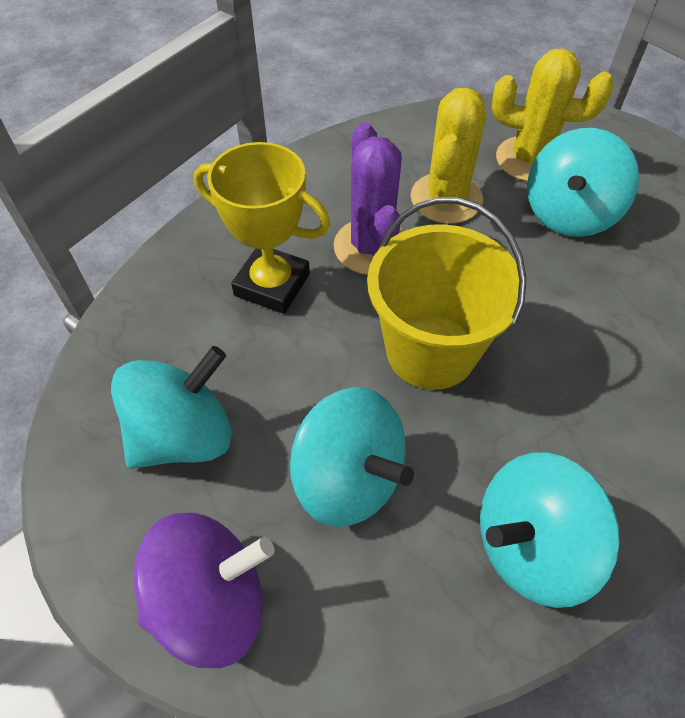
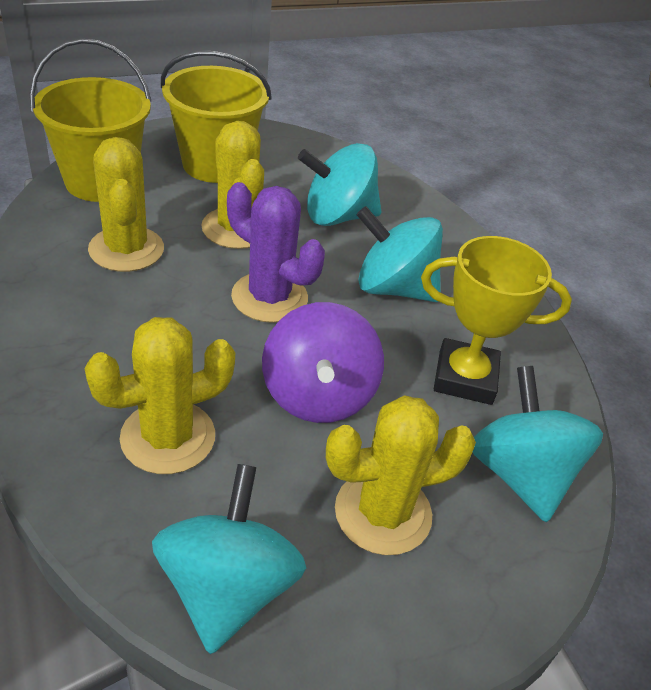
yellow bucket: 1 -> 2
yellow cactus: 2 -> 4

